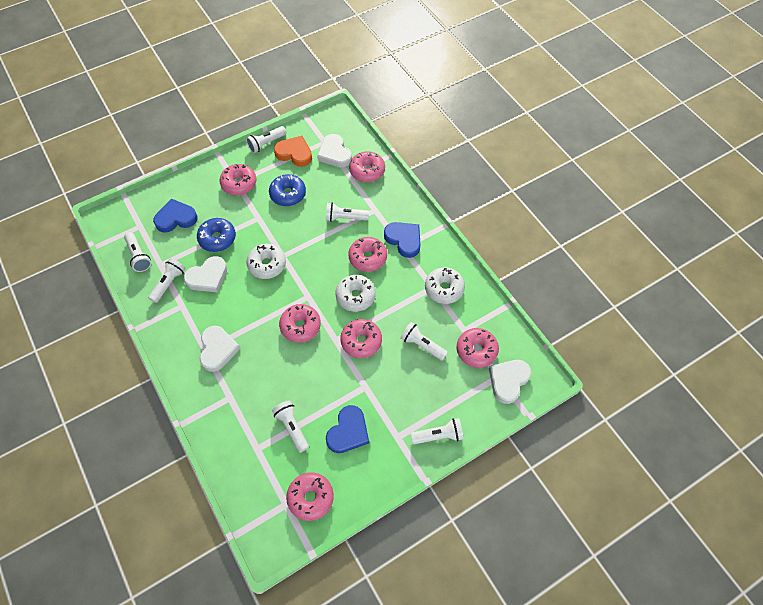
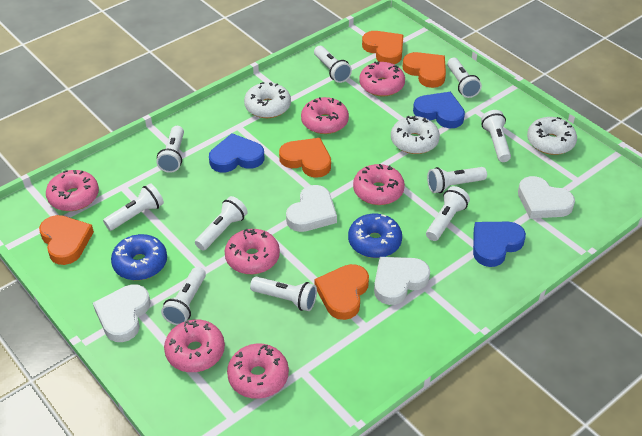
orange heart: 1 -> 5
white flashlight: 7 -> 10

